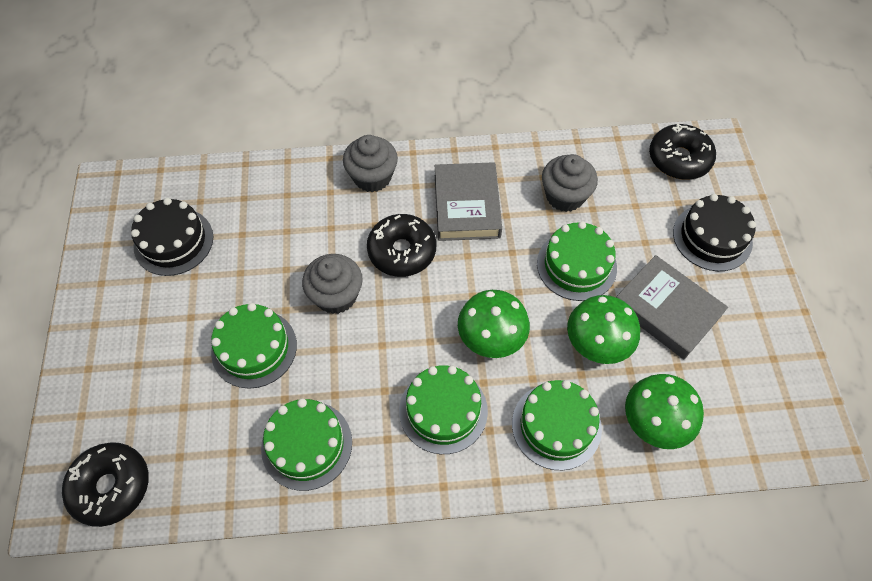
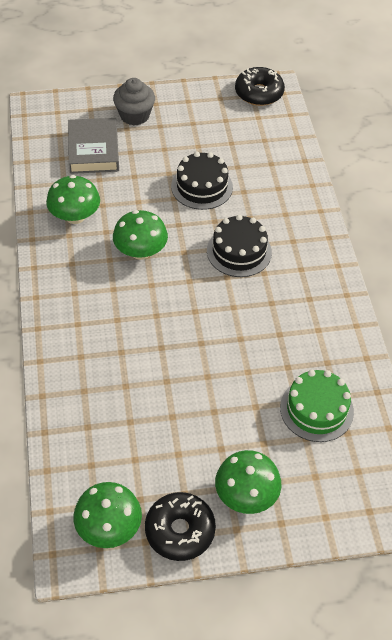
black donut: 3 -> 2
green cake: 5 -> 1
green mushroom: 3 -> 4
grey book: 2 -> 1
grey cupcake: 3 -> 1

